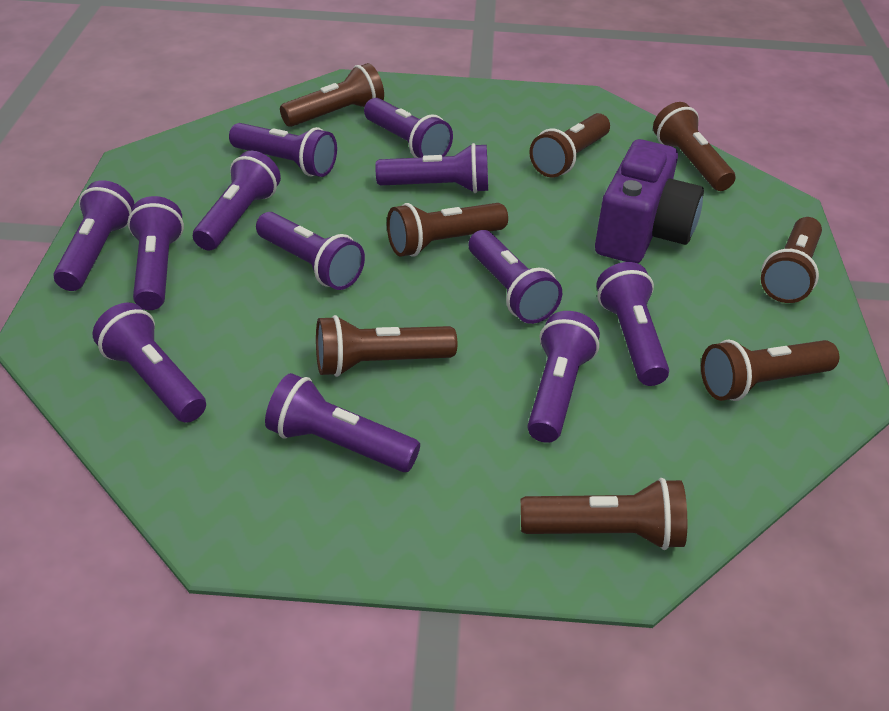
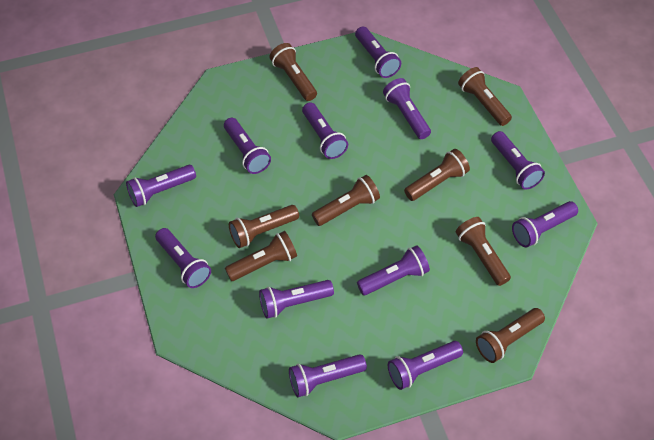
purple camera: 1 -> 0

